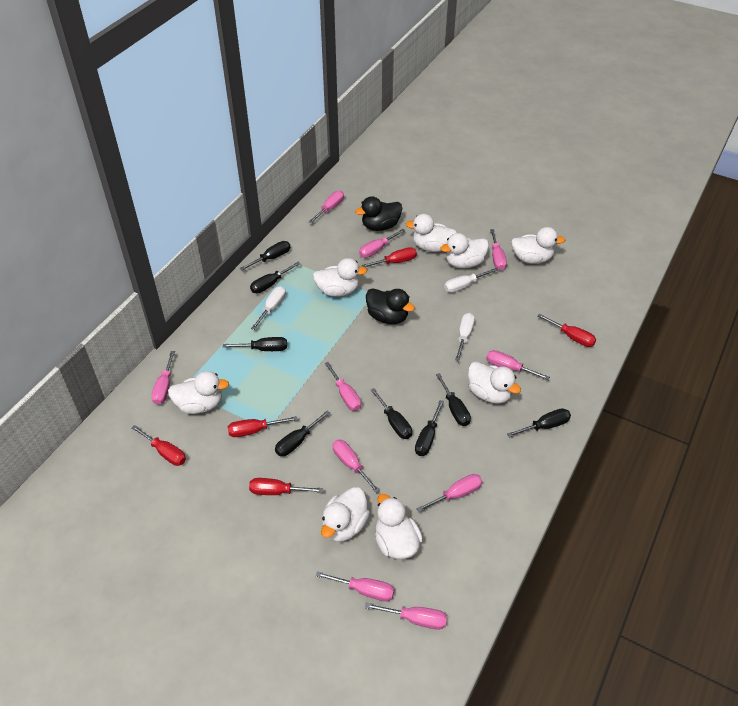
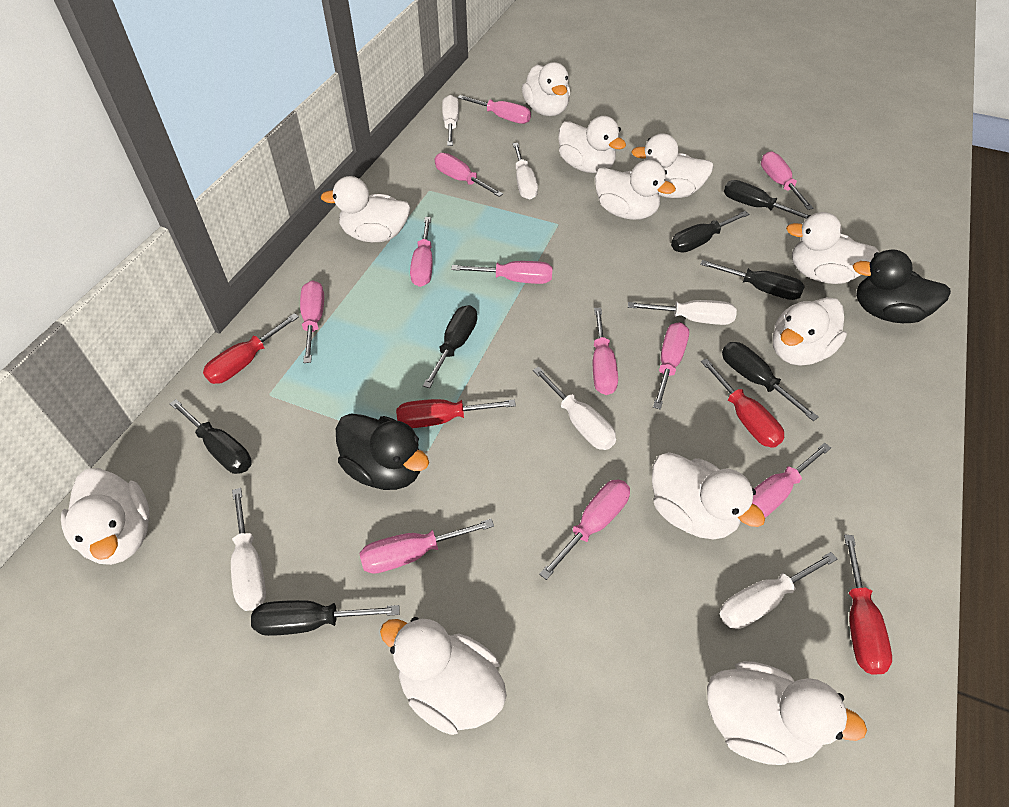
black screwdriver: 8 -> 7
pink screwdriver: 10 -> 11
red screwdriver: 5 -> 4
white duck: 8 -> 11
white screwdriver: 3 -> 6

